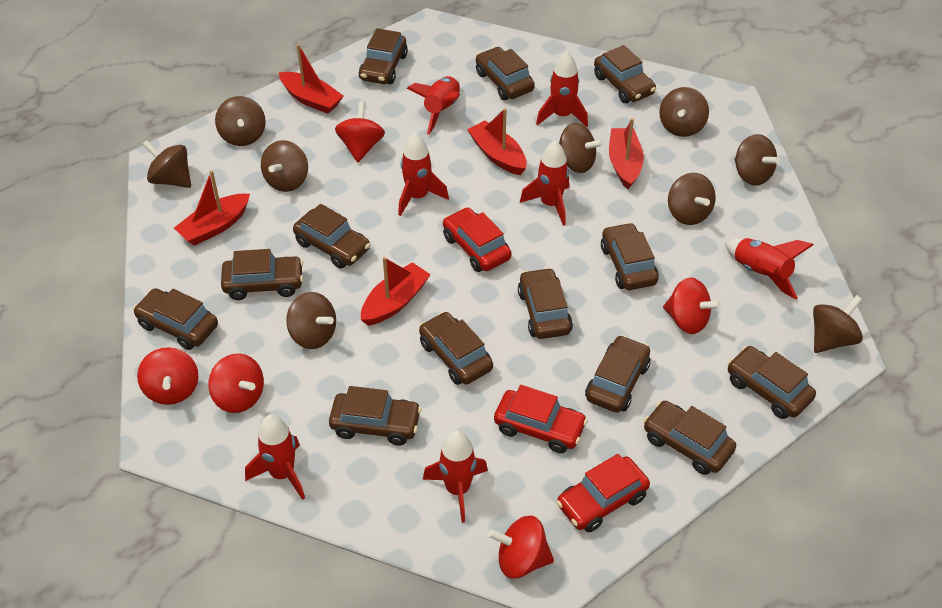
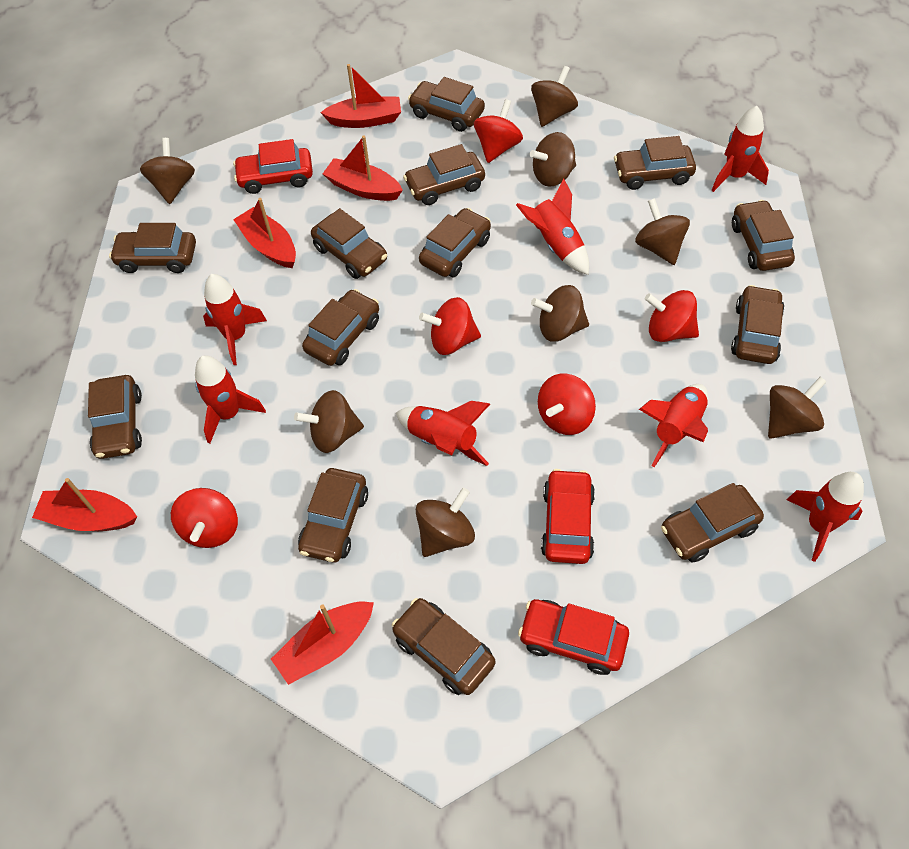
brown spinning top: 9 -> 8

